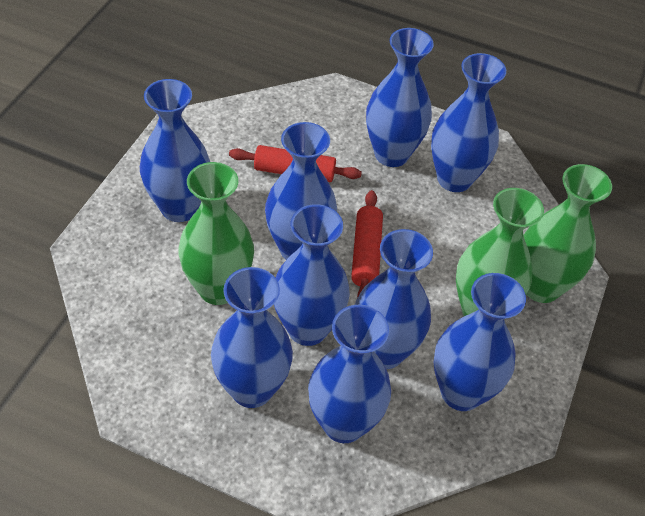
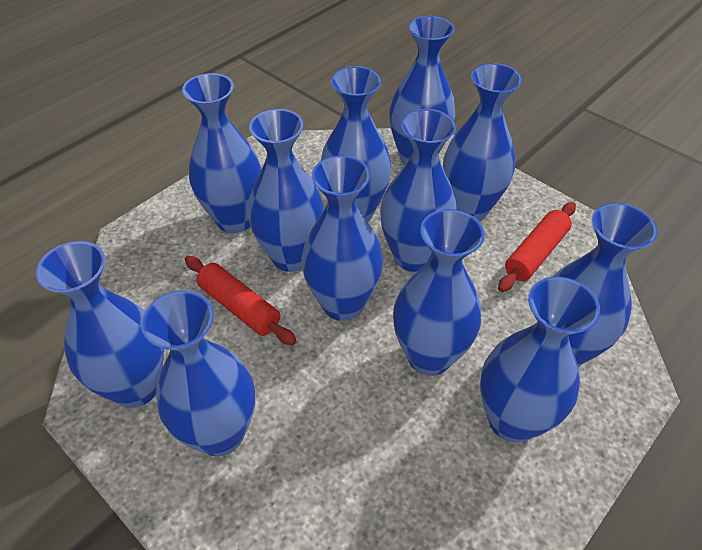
blue vase: 9 -> 12
green vase: 3 -> 0

